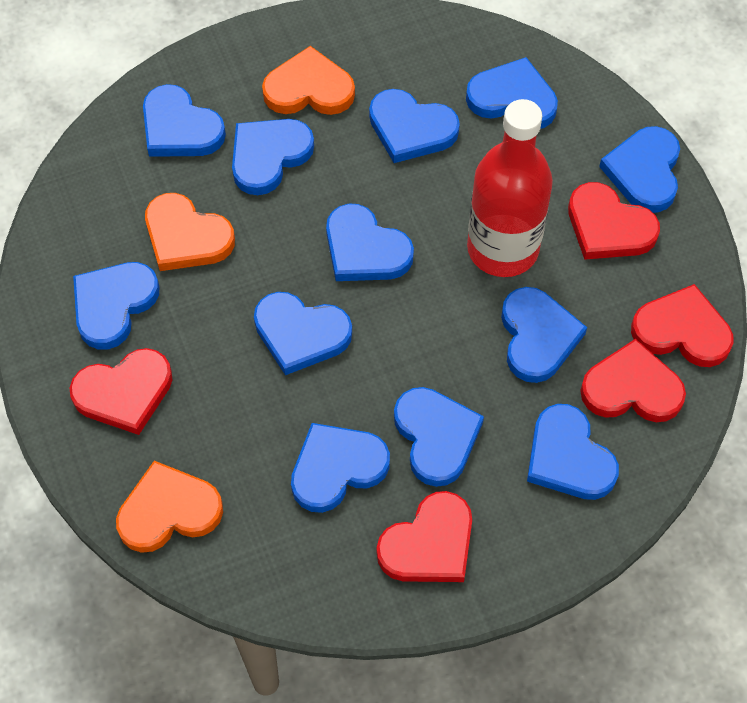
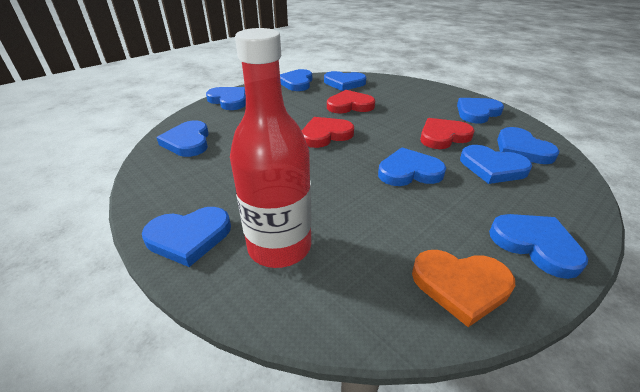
blue heart: 12 -> 10
orange heart: 3 -> 1
red heart: 5 -> 3

